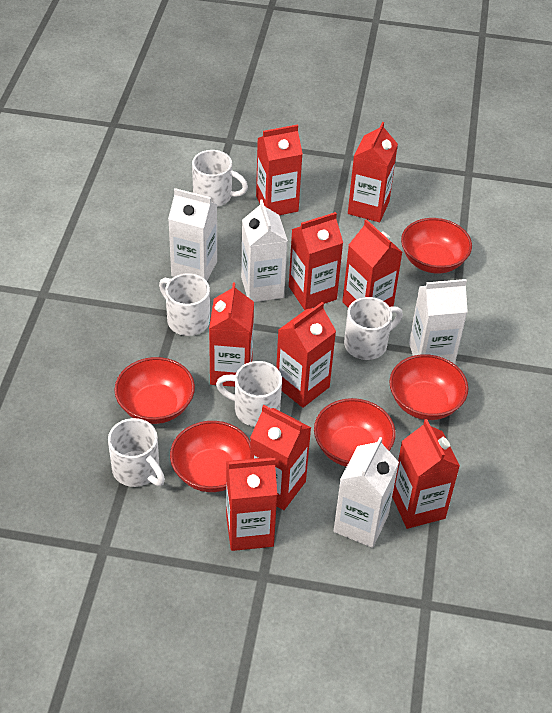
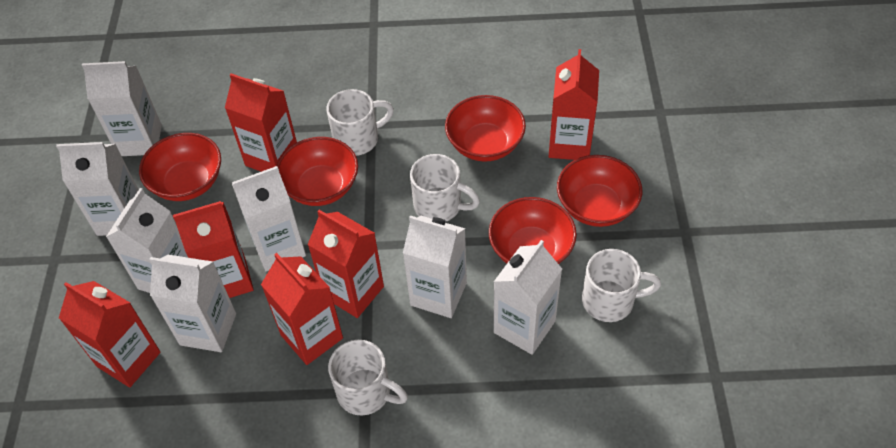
red carton: 9 -> 6
white carton: 4 -> 7
white mug: 5 -> 4

